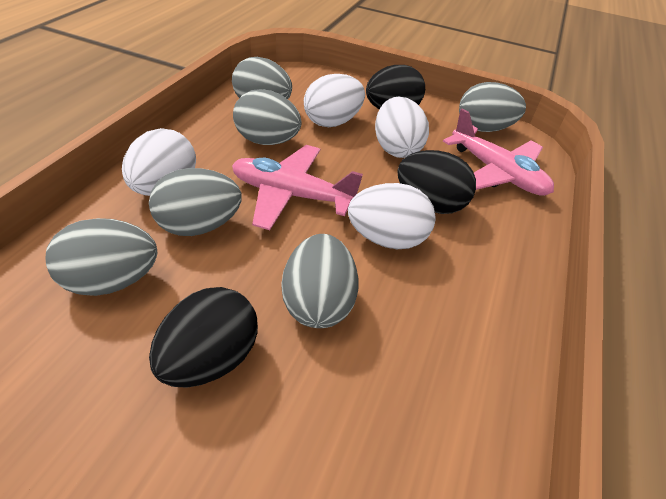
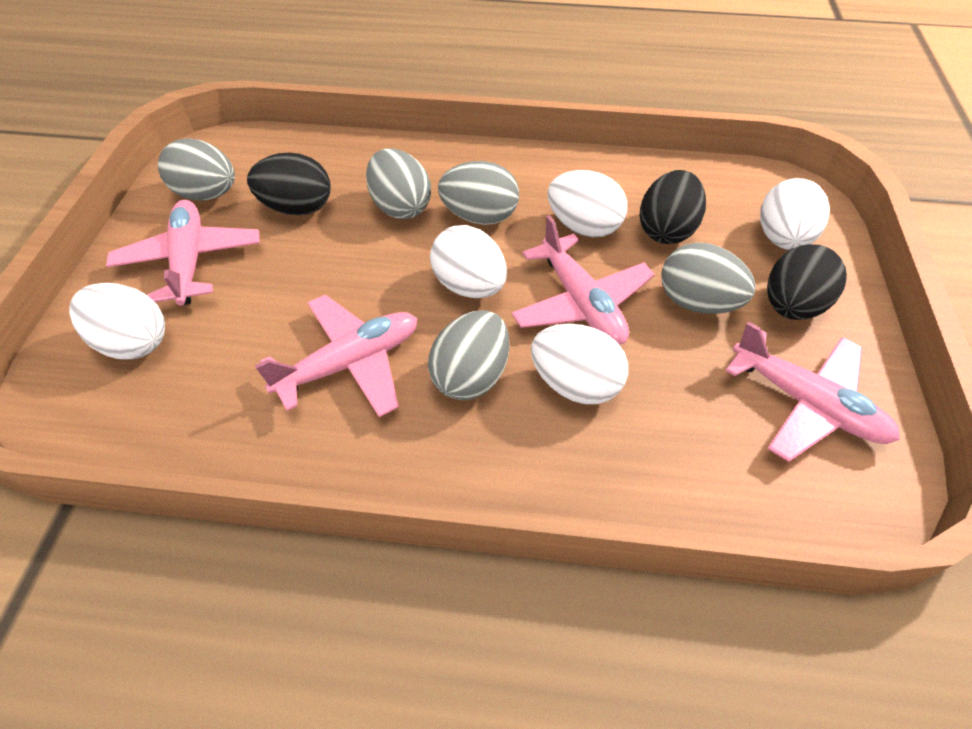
grey egg: 6 -> 5
pink plane: 2 -> 4
white egg: 4 -> 5

